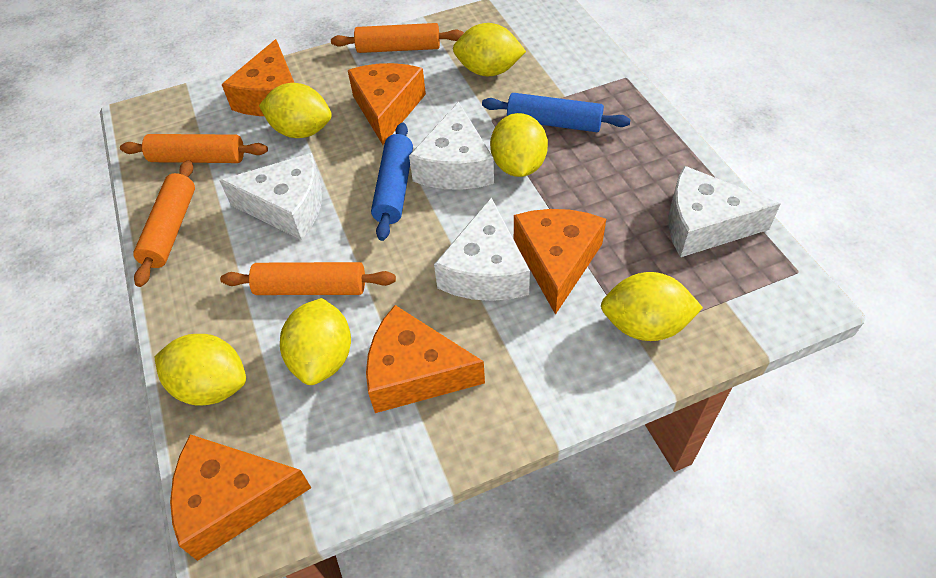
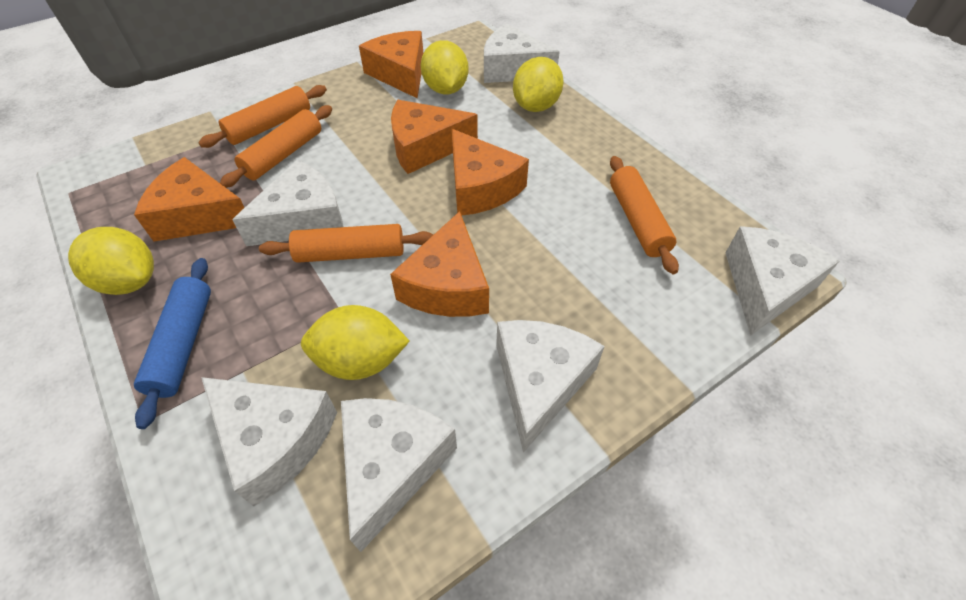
blue rolling pin: 2 -> 1
white cheese: 4 -> 6
yellow lemon: 6 -> 4

